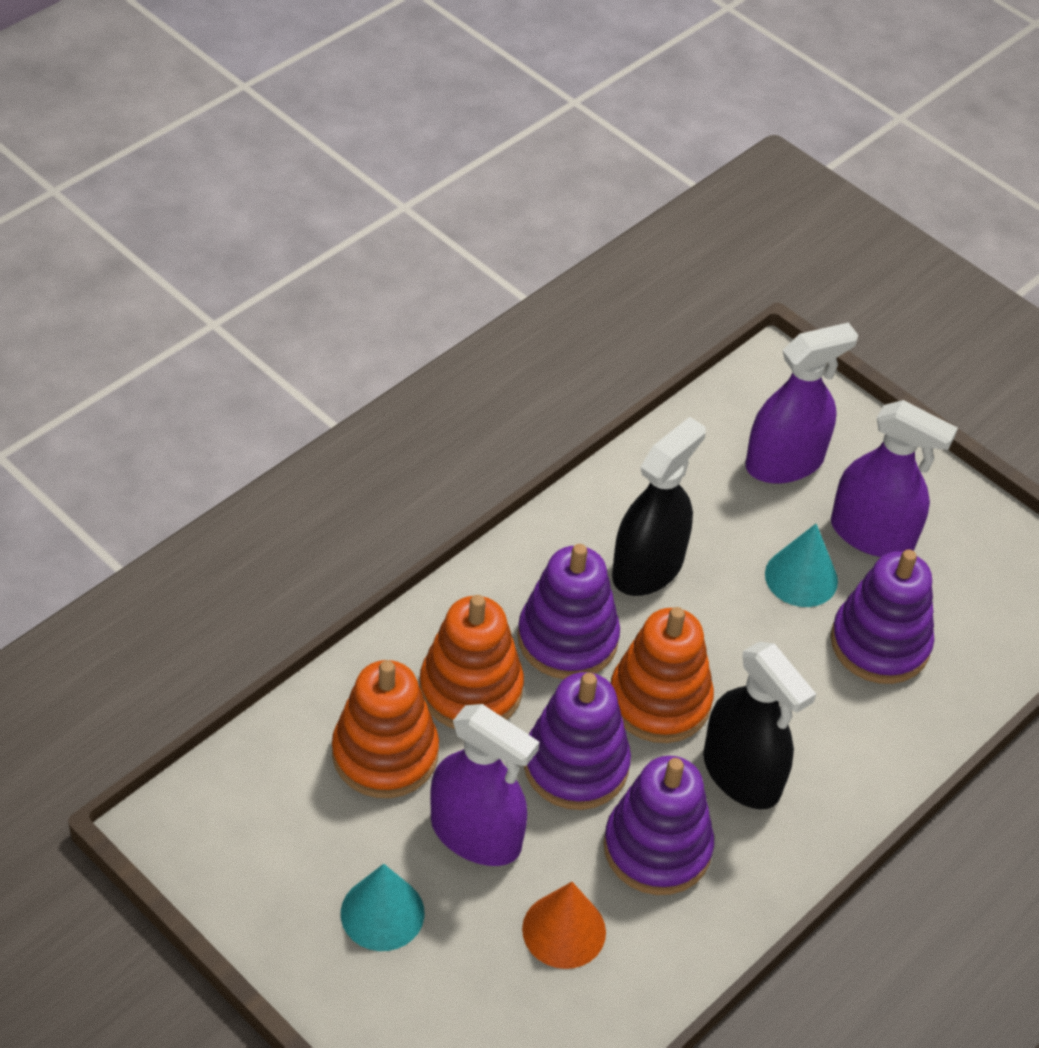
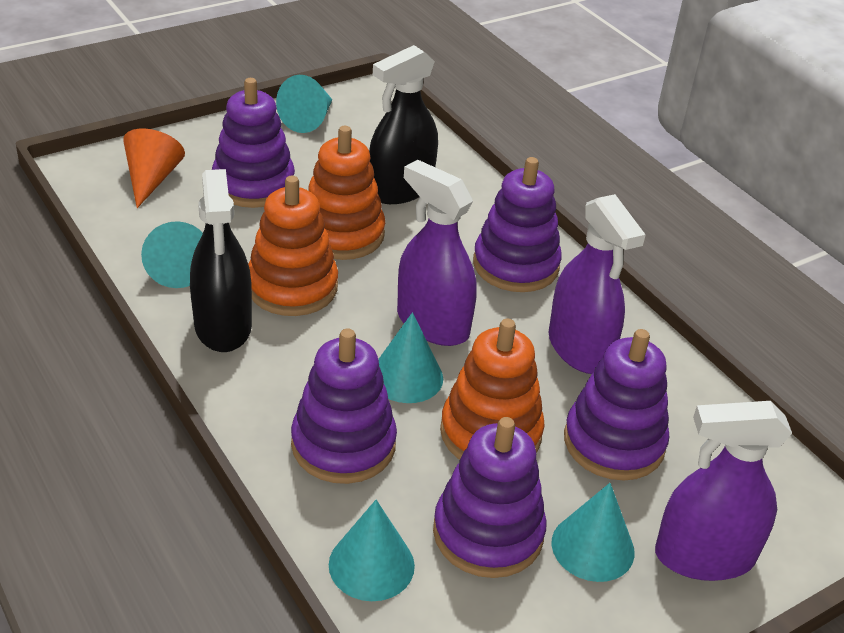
purple stacking toy: 4 -> 5
turquoise cone: 2 -> 5

